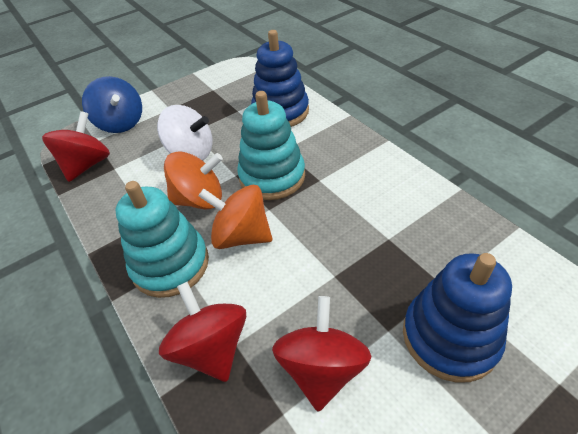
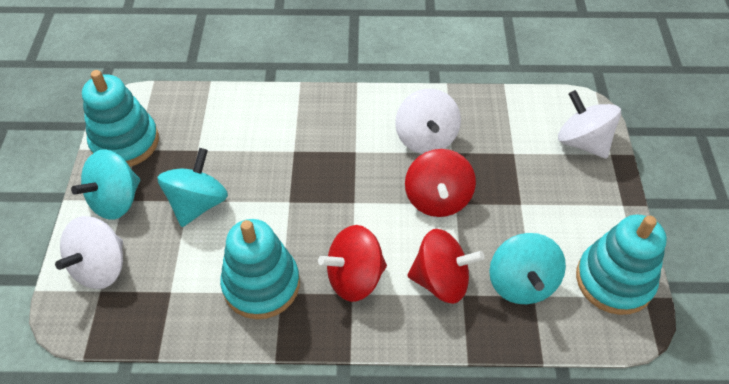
blue spinning top: 1 -> 0
blue stacking toy: 2 -> 0
orange spinning top: 2 -> 0
turquoise spinning top: 0 -> 3
turquoise stacking toy: 2 -> 3
white spinning top: 1 -> 3

